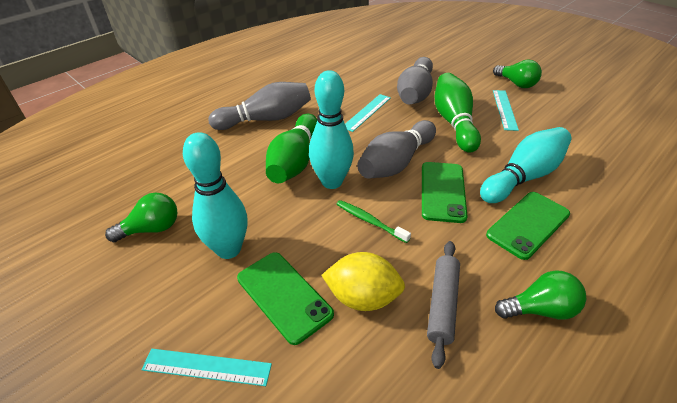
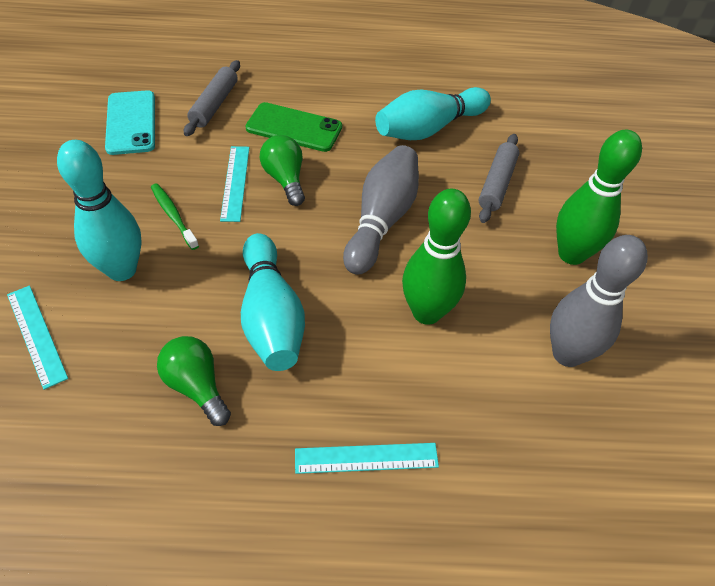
green light bulb: 3 -> 2
green phone: 3 -> 1
grey bowling pin: 3 -> 2
grey rolling pin: 1 -> 2
turquoise phone: 0 -> 1
yellow lemon: 1 -> 0

